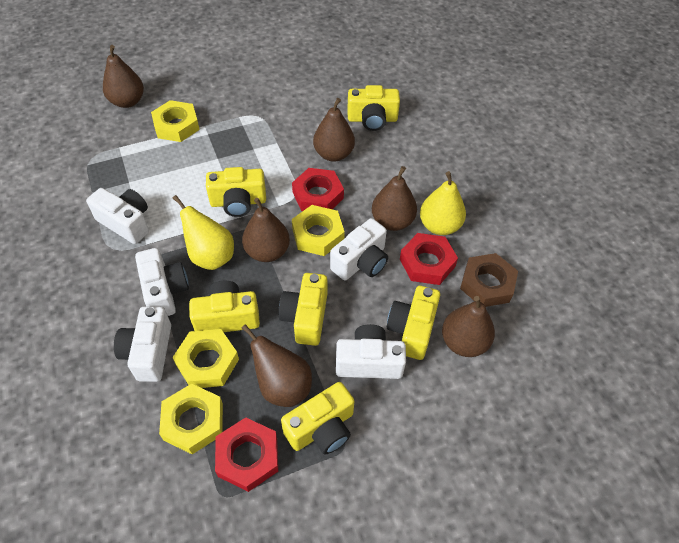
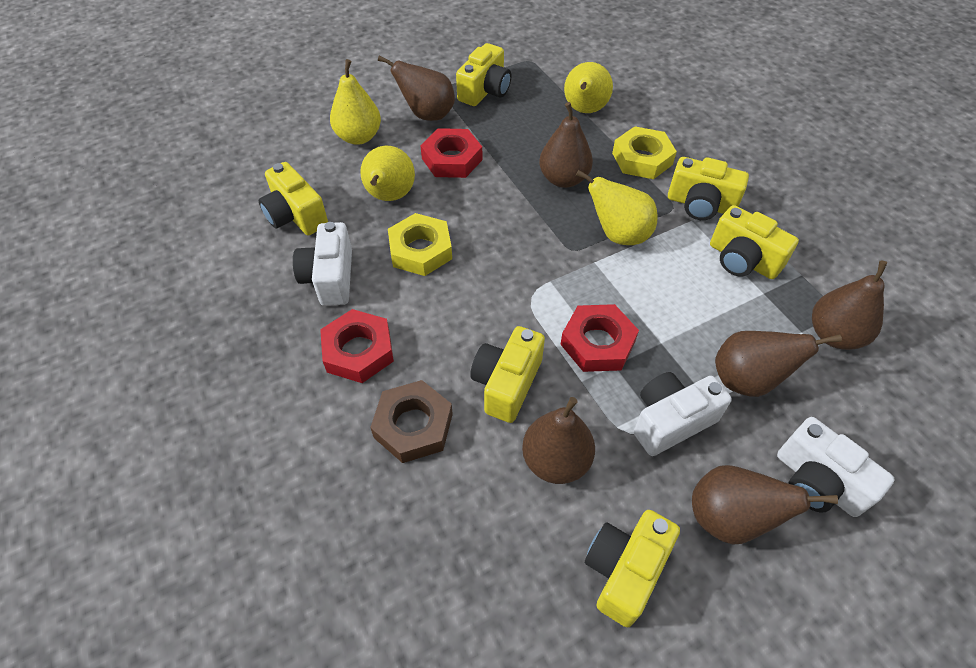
white camera: 5 -> 3
yellow nut: 4 -> 2
yellow pear: 2 -> 4

